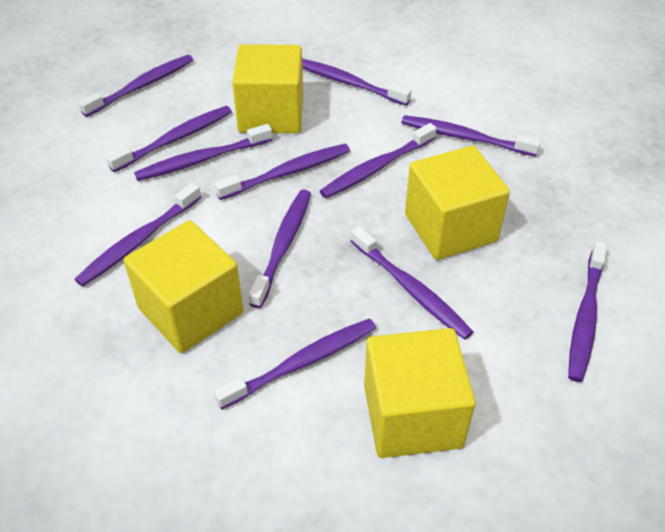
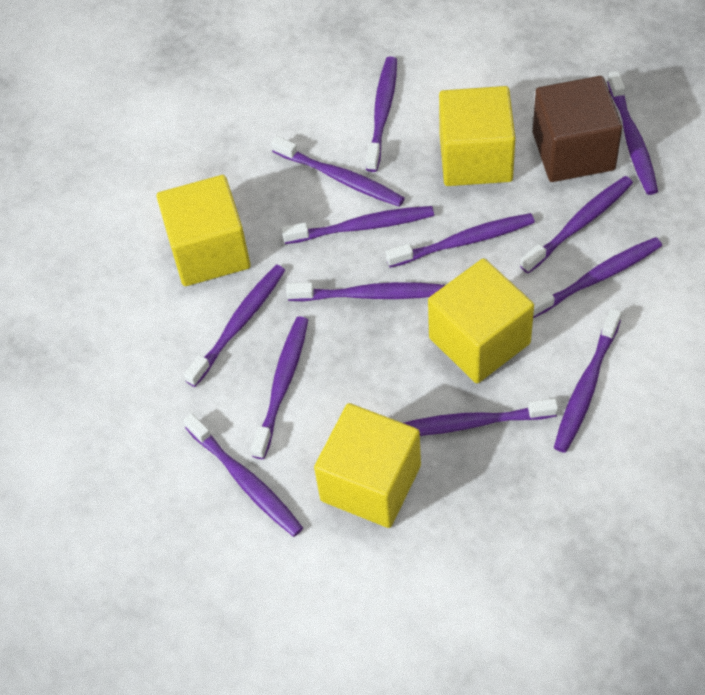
brown cube: 0 -> 1
purple toothbrush: 12 -> 13

